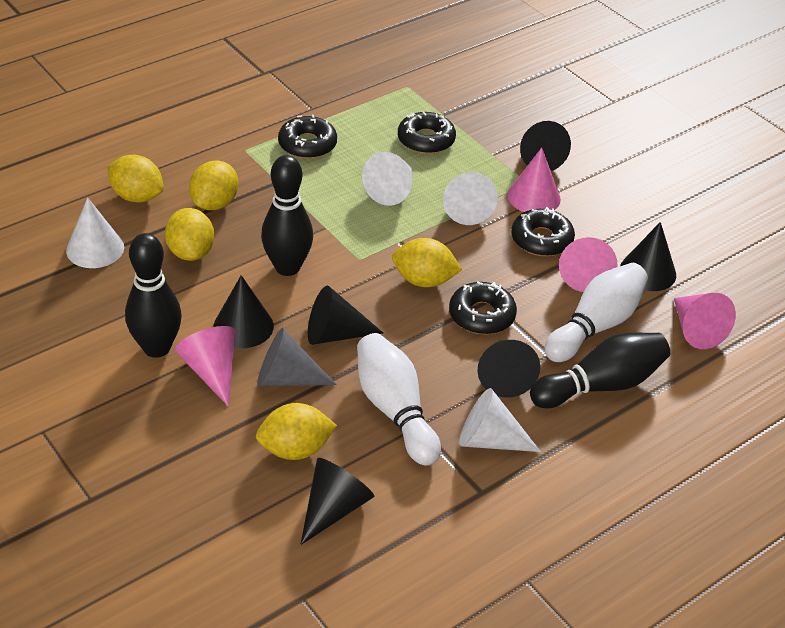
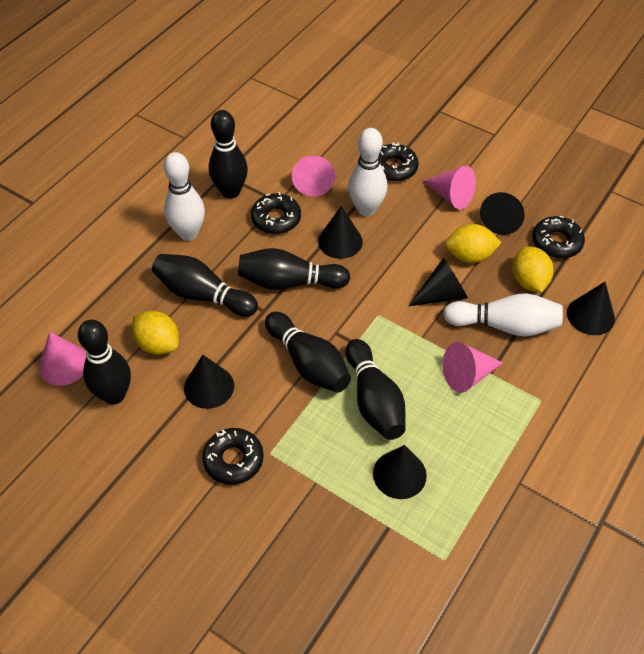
black bowling pin: 3 -> 6
grey cone: 1 -> 0
white bowling pin: 2 -> 3
white cone: 4 -> 0
yellow lemon: 5 -> 3

